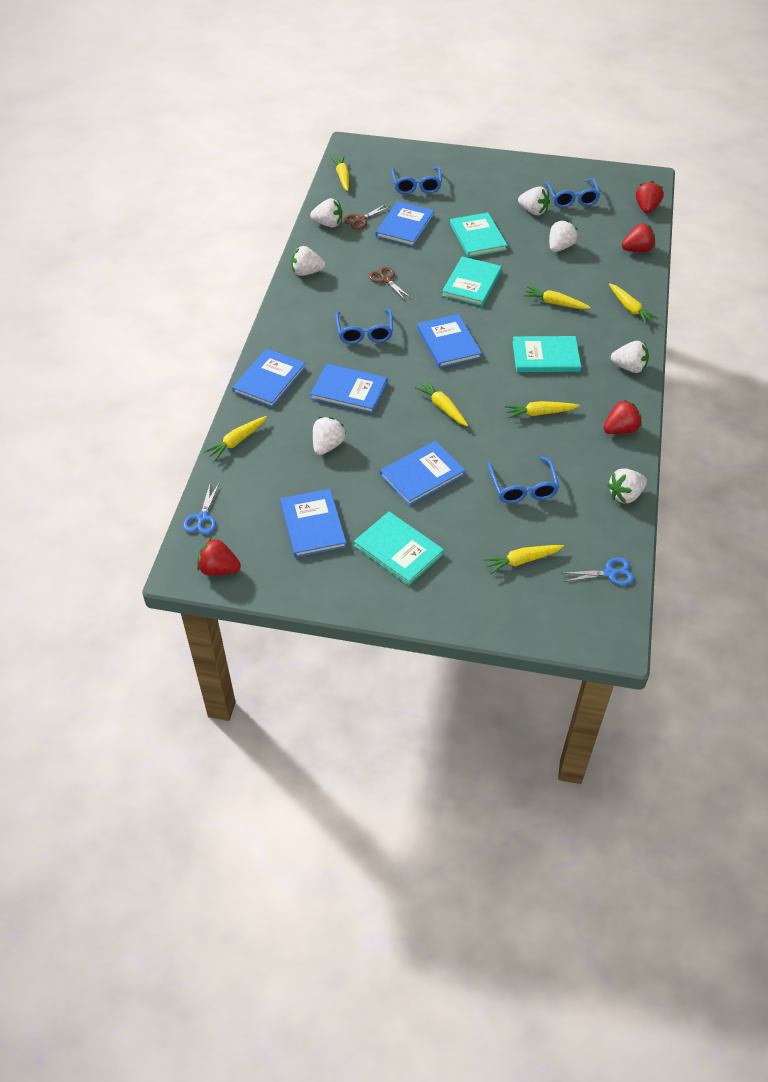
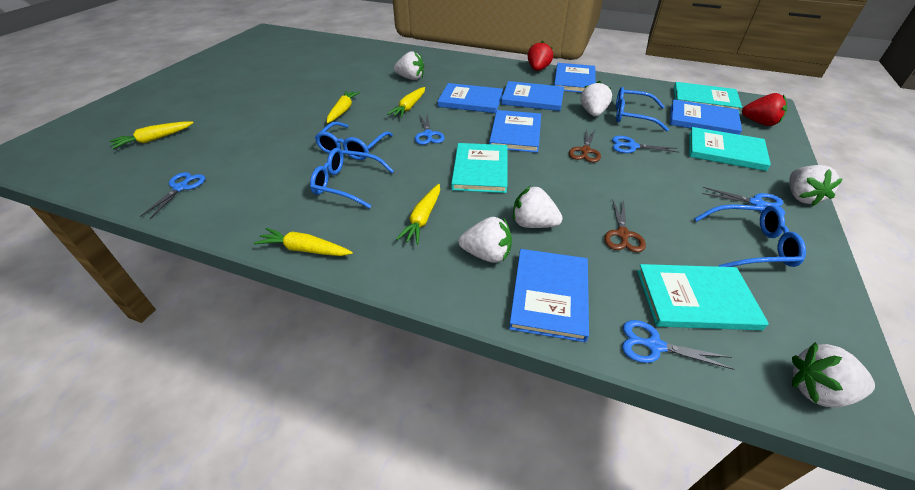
blue scissors: 2 -> 5
red strawberry: 4 -> 2
white strawberry: 7 -> 6
yellow carrot: 7 -> 5

